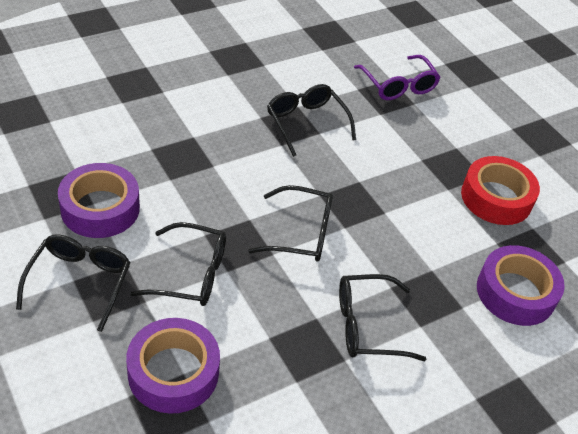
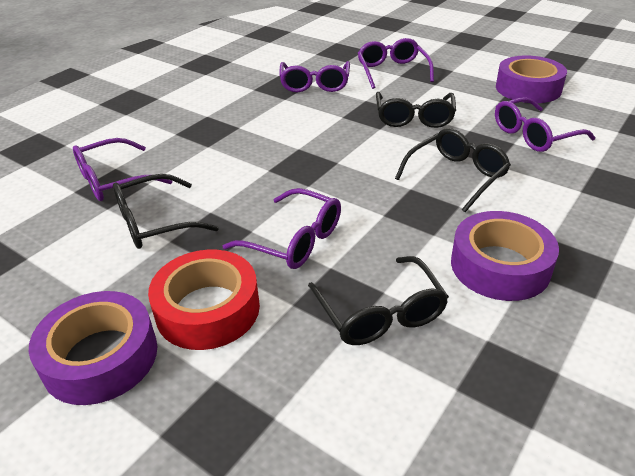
black glasses: 5 -> 4
purple glasses: 1 -> 5

